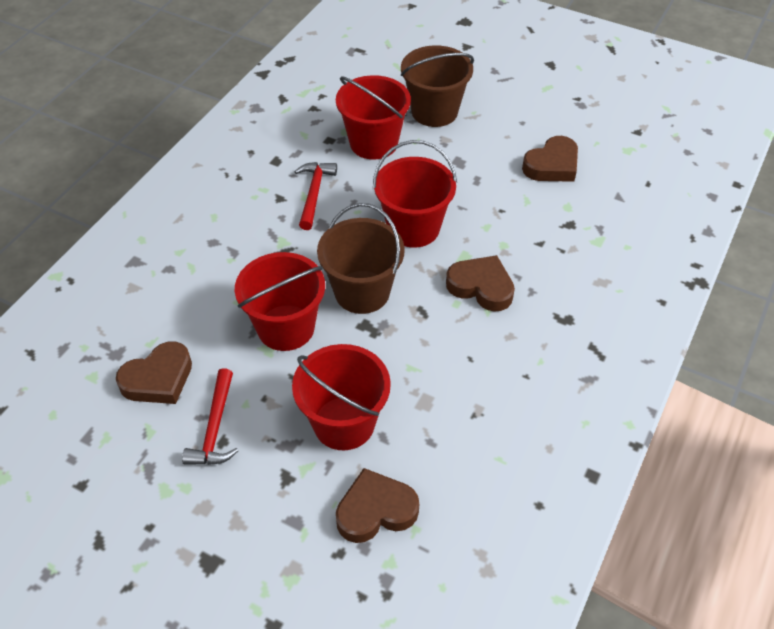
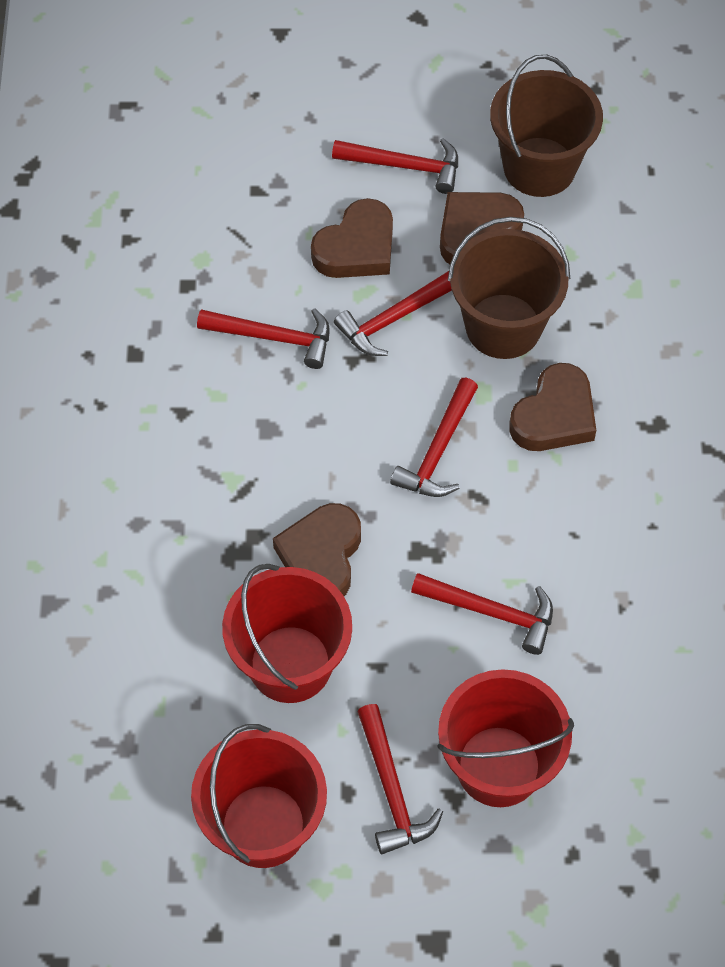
red bucket: 4 -> 3
red hammer: 2 -> 6

